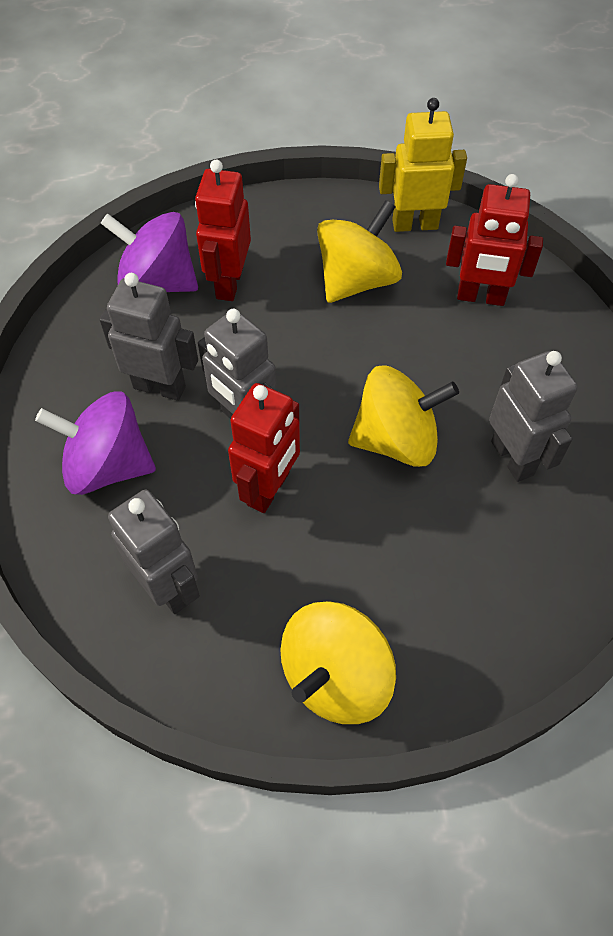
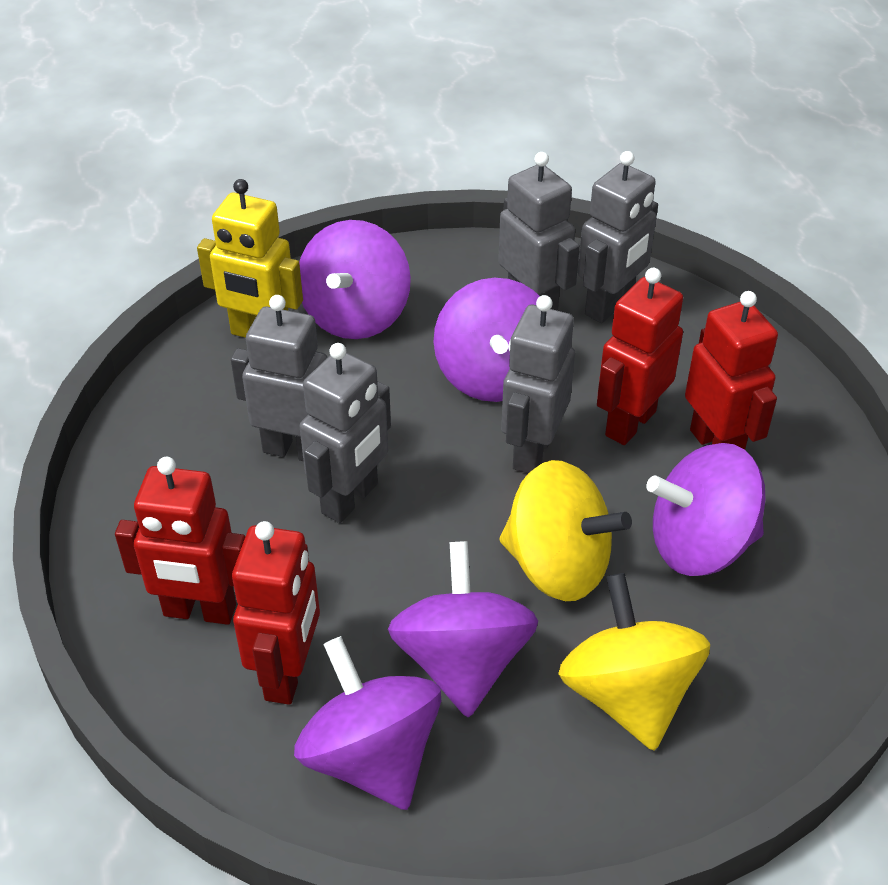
grey robot: 4 -> 5
purple spinning top: 2 -> 5
red robot: 3 -> 4
yellow spinning top: 3 -> 2

